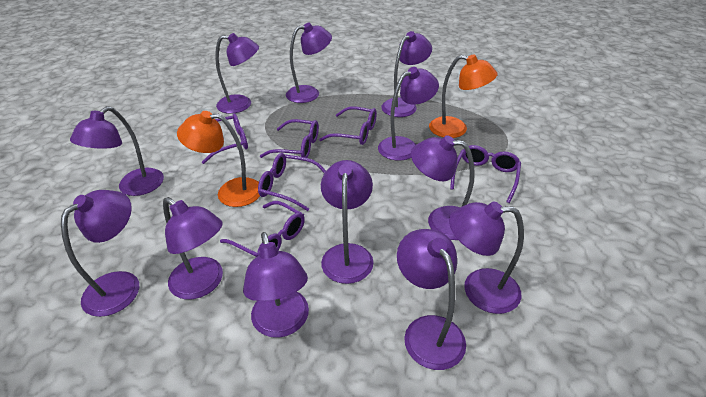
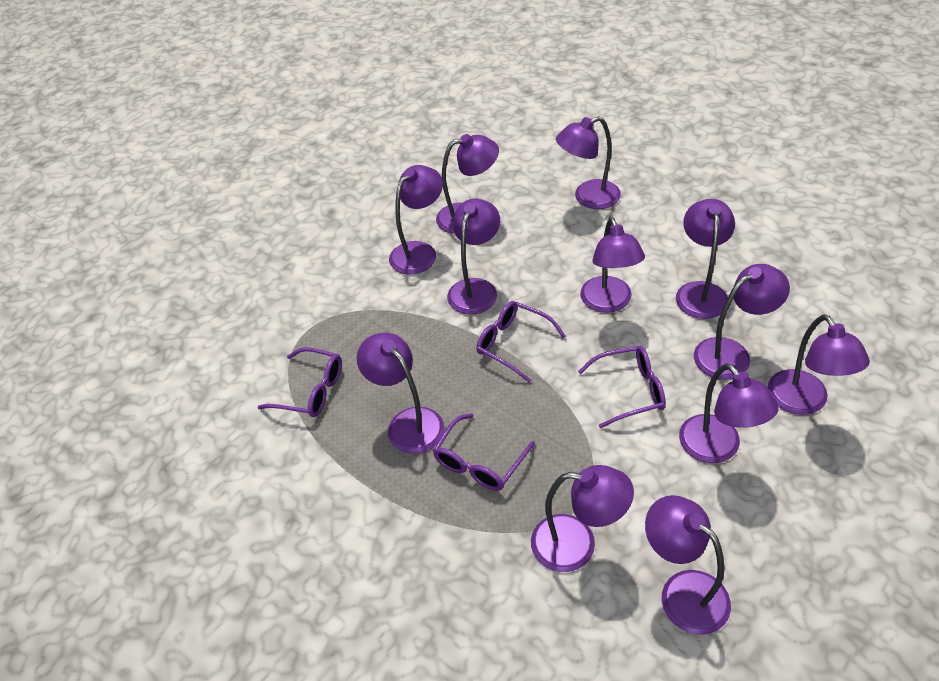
orange lamp: 2 -> 0
purple glasses: 6 -> 4

